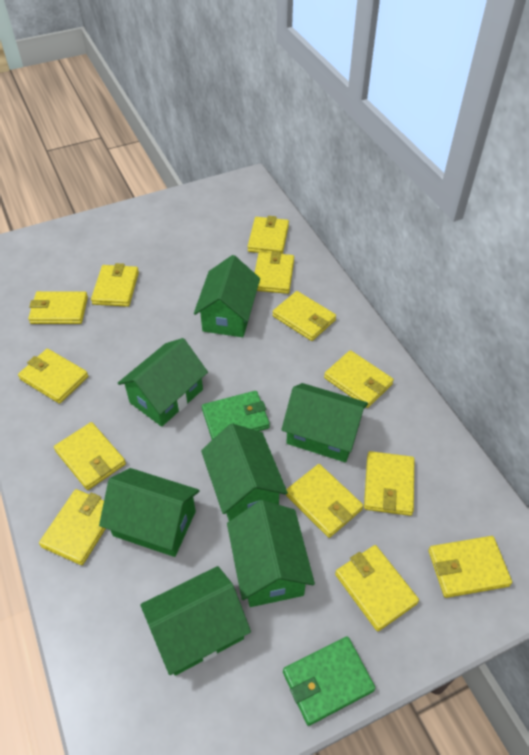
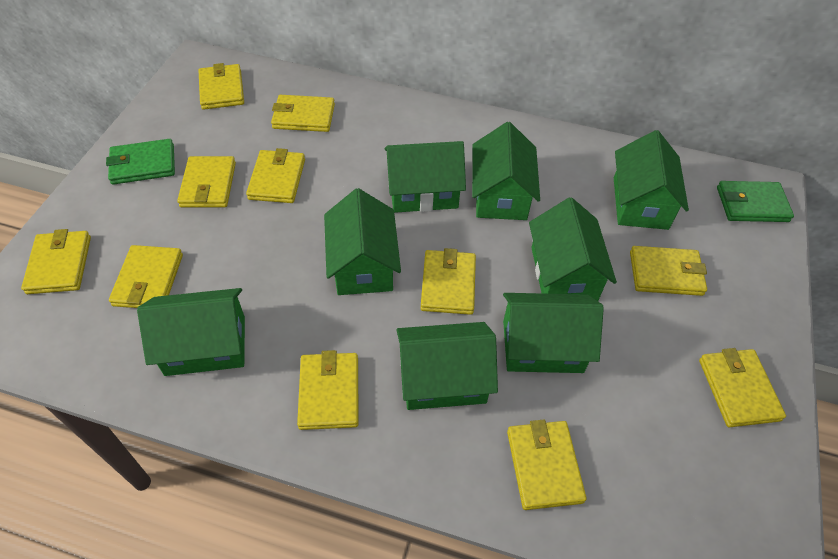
green house: 7 -> 8
yellow wallet: 13 -> 11

